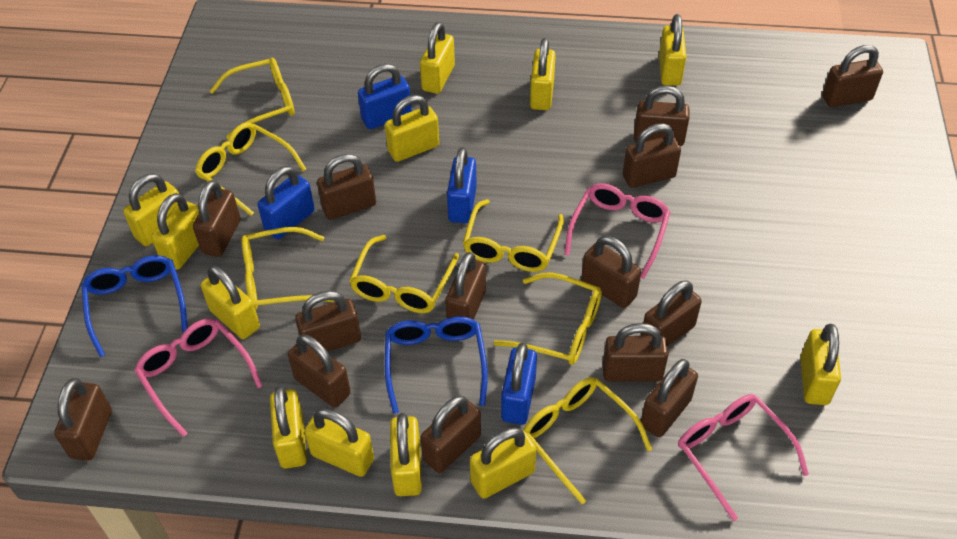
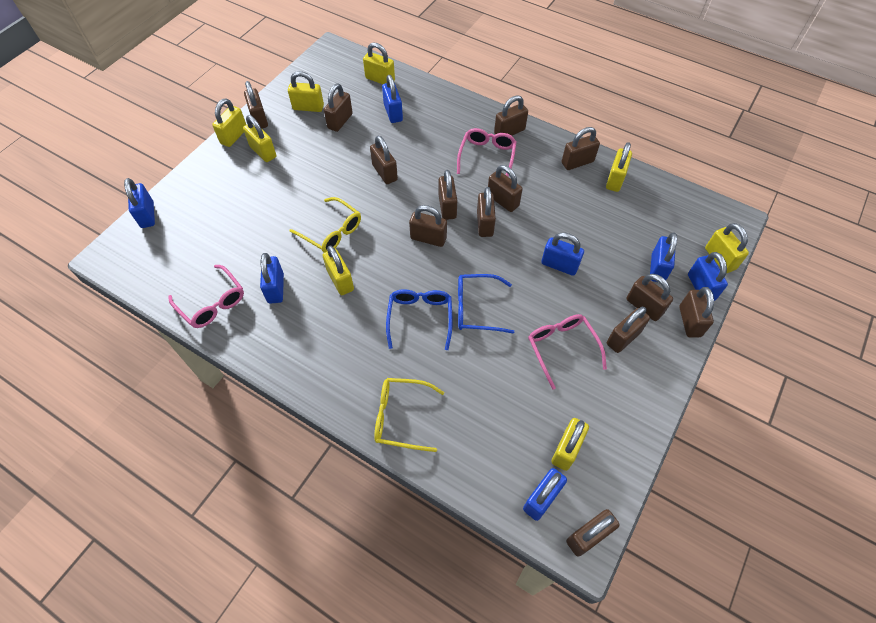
blue padlock: 4 -> 7
brown padlock: 14 -> 13
yellow glasses: 7 -> 2
yellow padlock: 12 -> 8

